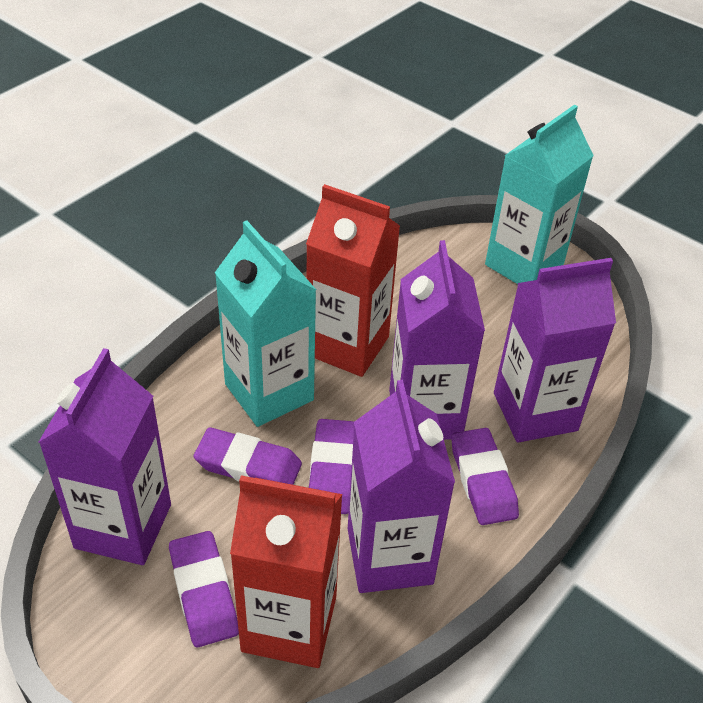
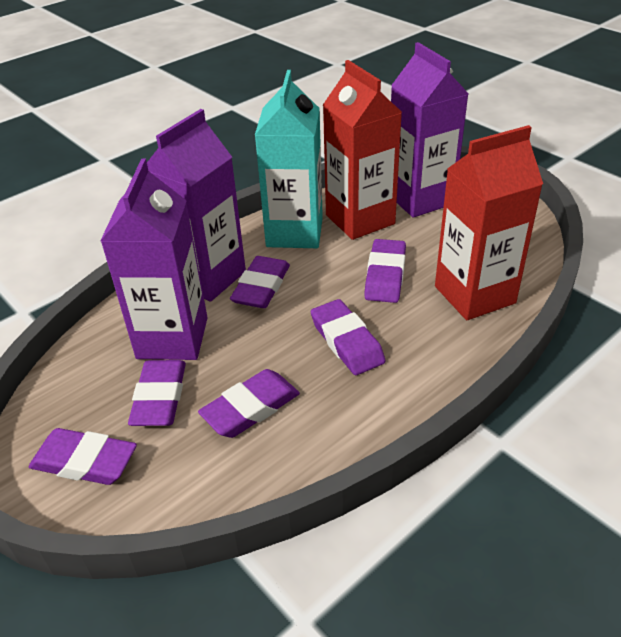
purple carton: 4 -> 3
purple eraser: 4 -> 6
turquoise carton: 2 -> 1

